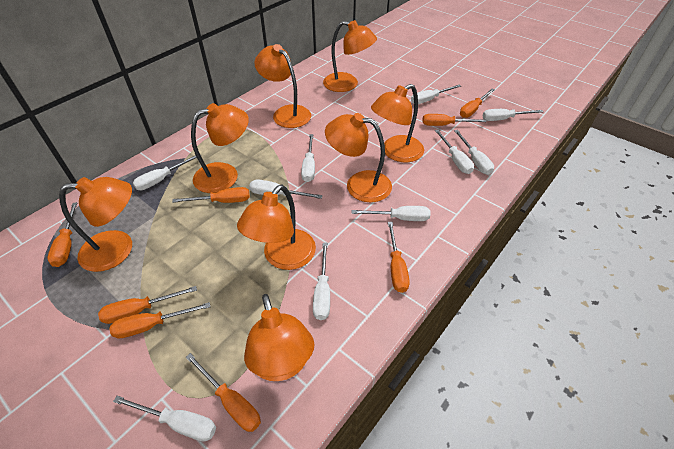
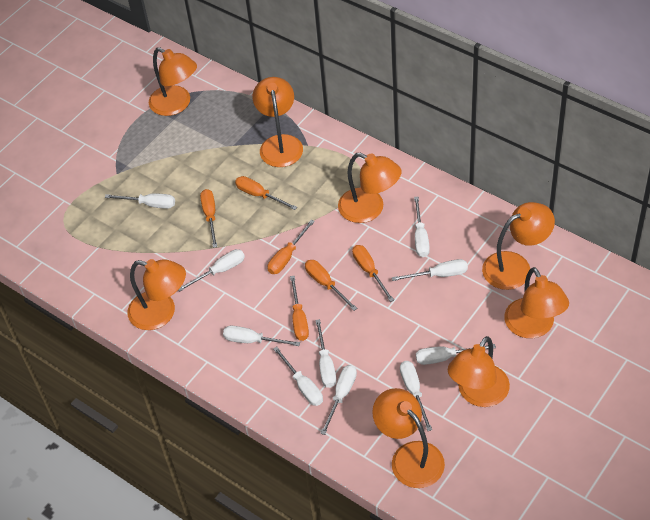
orange screwdriver: 8 -> 6

